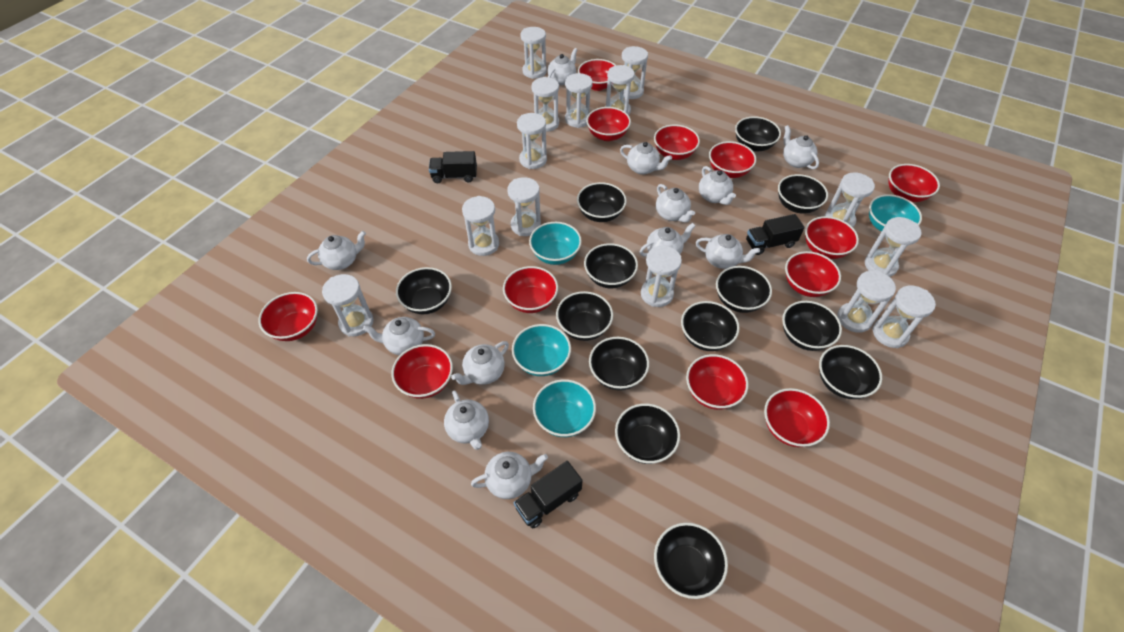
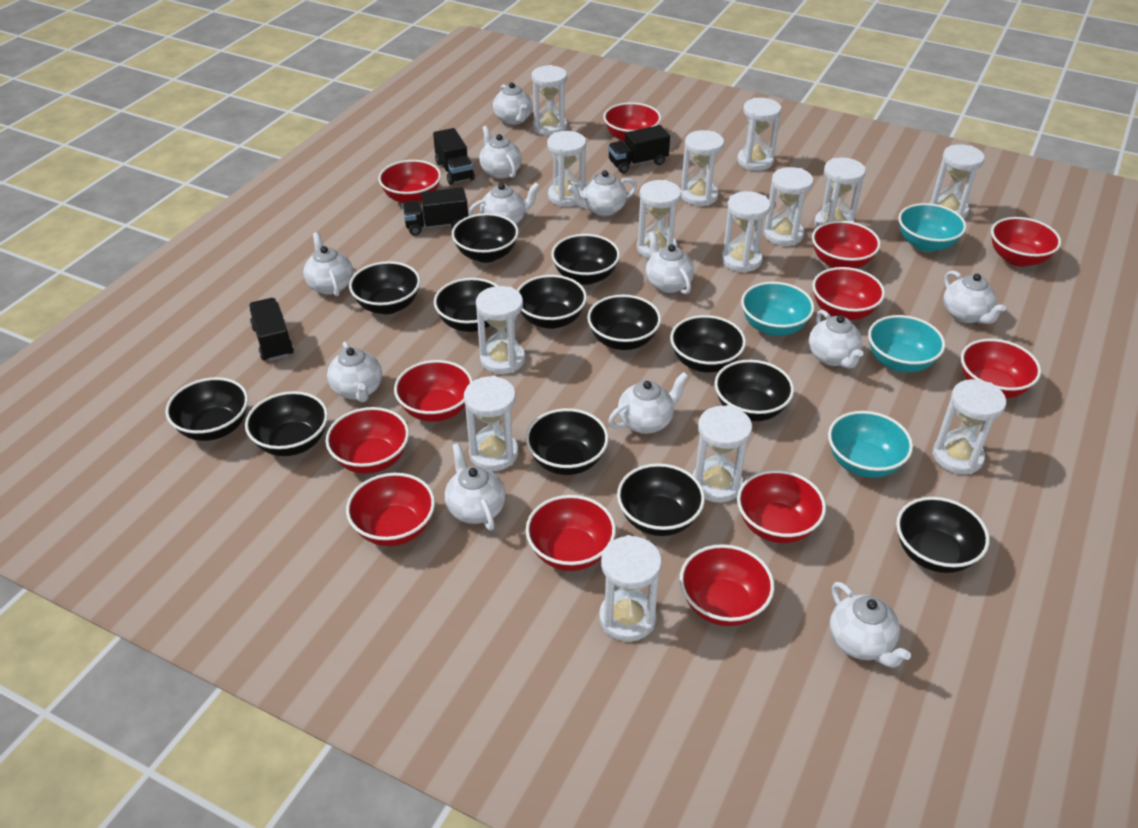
black truck: 3 -> 4

